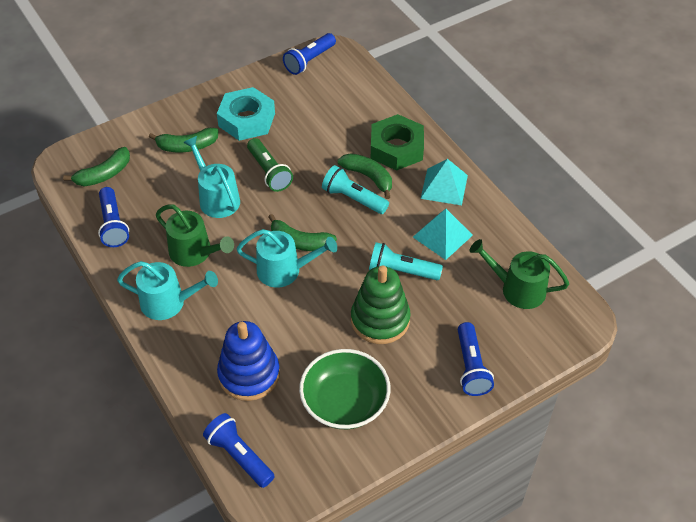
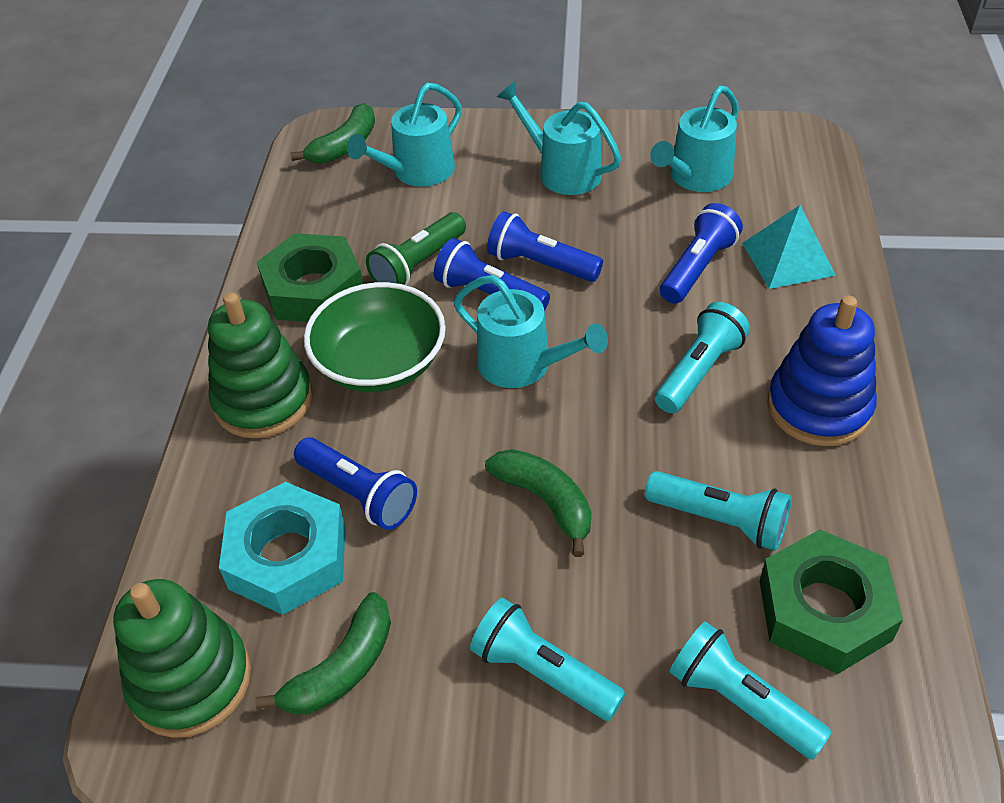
green banana: 4 -> 3
green nut: 1 -> 2
green stacking toy: 1 -> 2
green watering can: 2 -> 0
turquoise flashlight: 2 -> 4
turquoise pyramid: 2 -> 1
turquoise watering can: 3 -> 4

